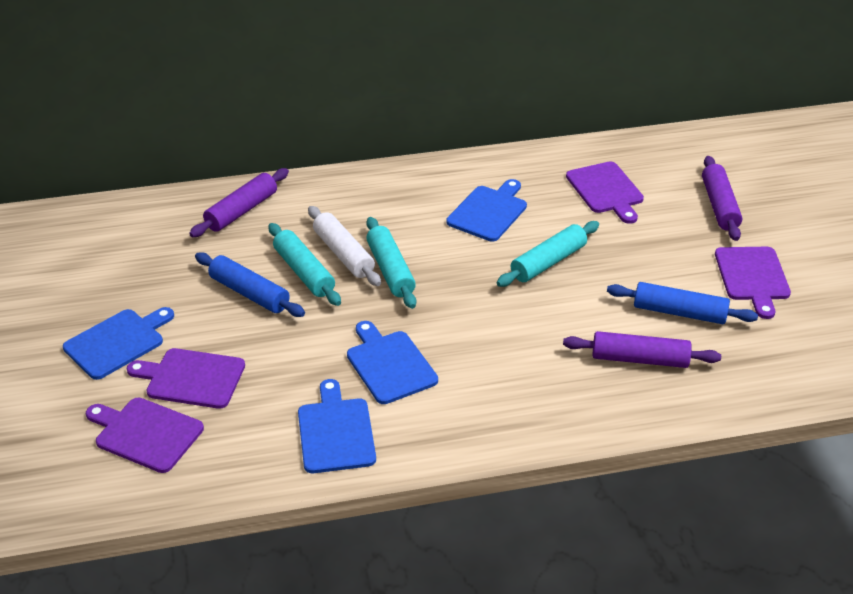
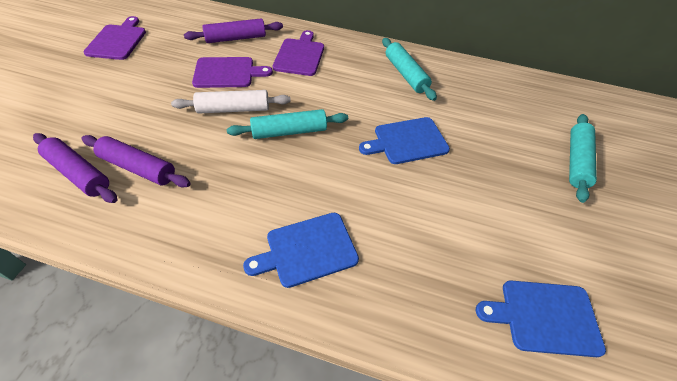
blue cutting board: 4 -> 3
blue rolling pin: 2 -> 0
purple cutting board: 4 -> 3

